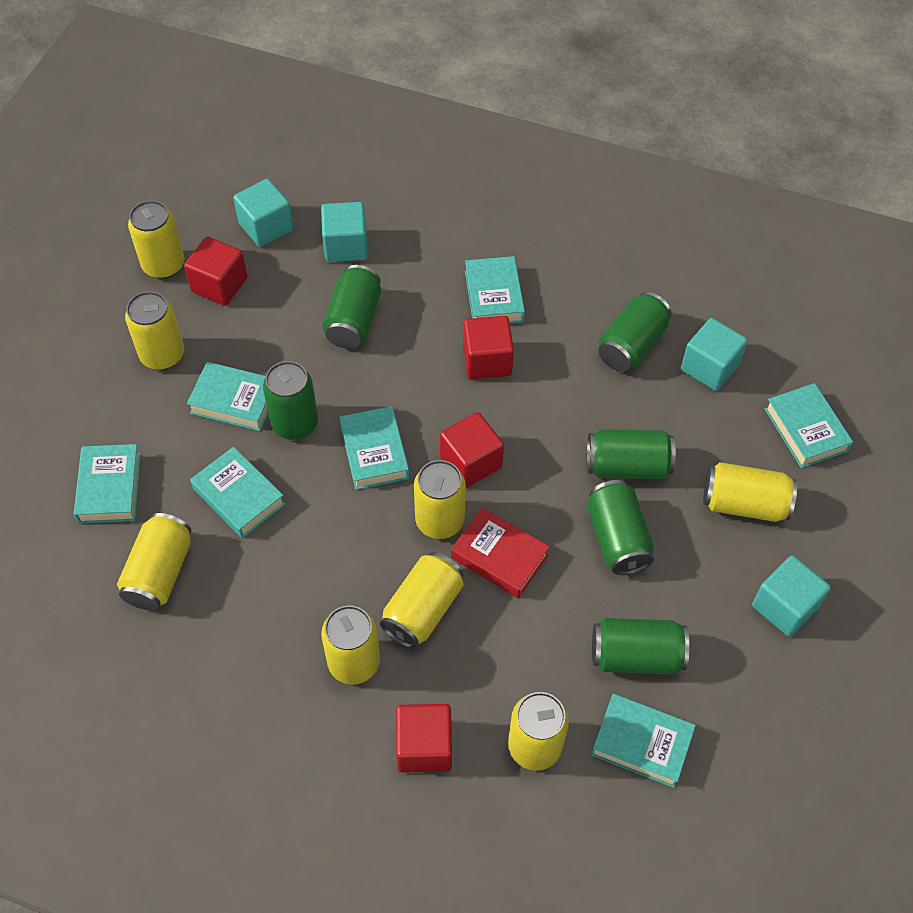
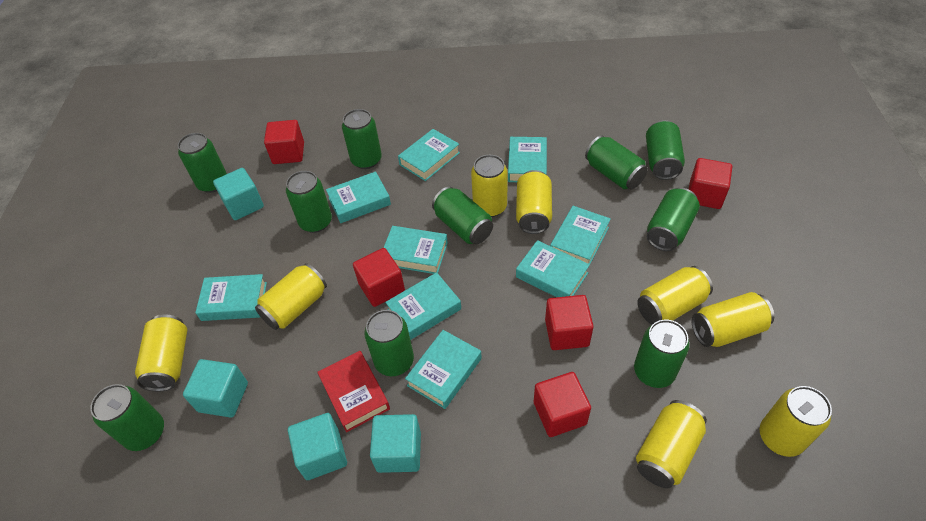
green can: 6 -> 10
red cube: 4 -> 5
turquoise book: 7 -> 9

